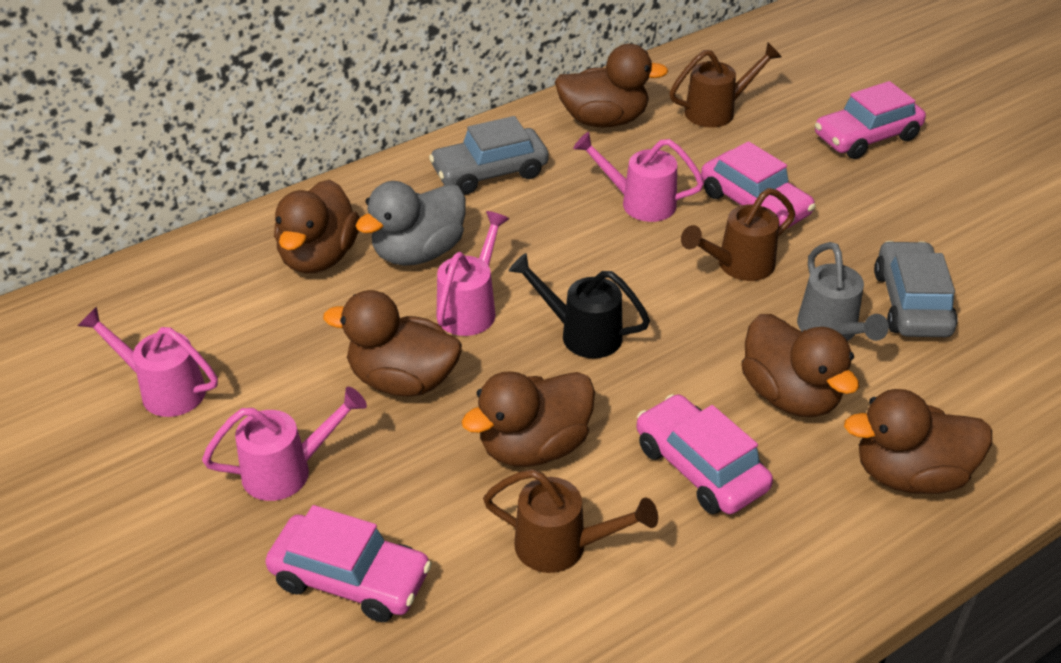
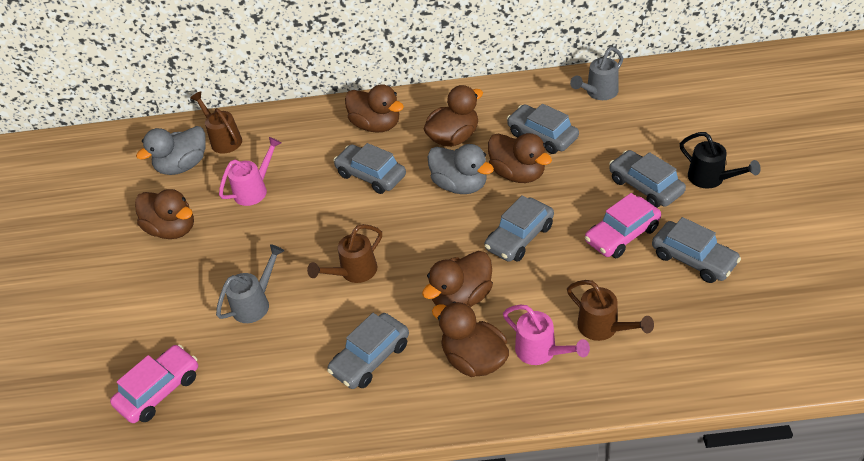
grey car: 2 -> 6
grey duck: 1 -> 2
grey watering can: 1 -> 2
pink car: 4 -> 2
pink watering can: 4 -> 2

